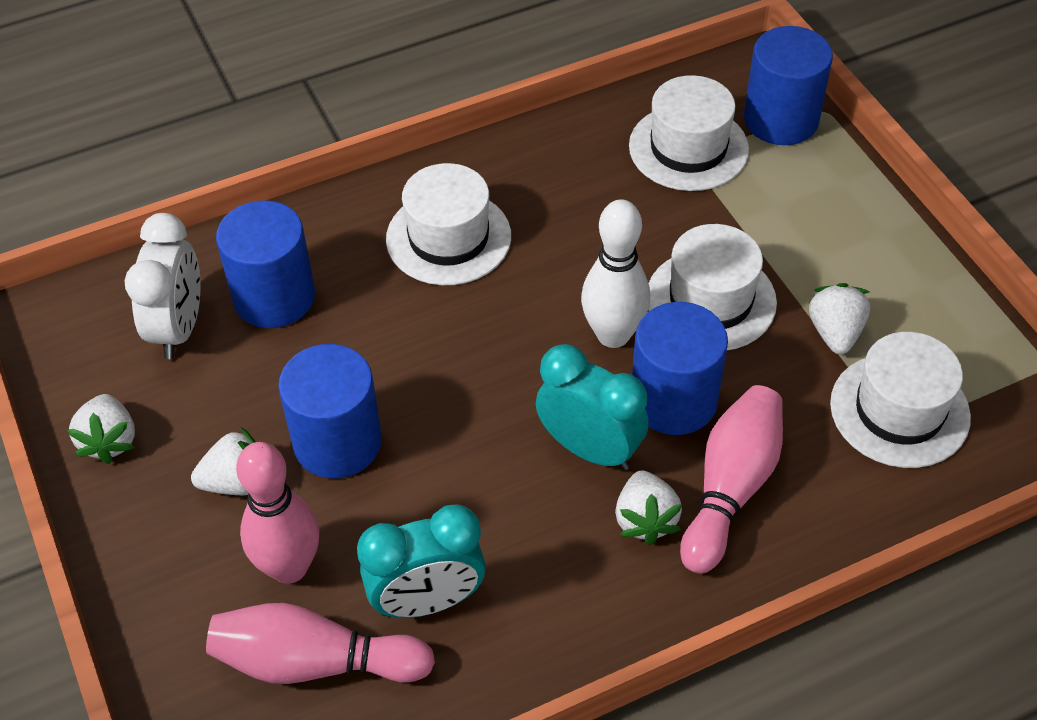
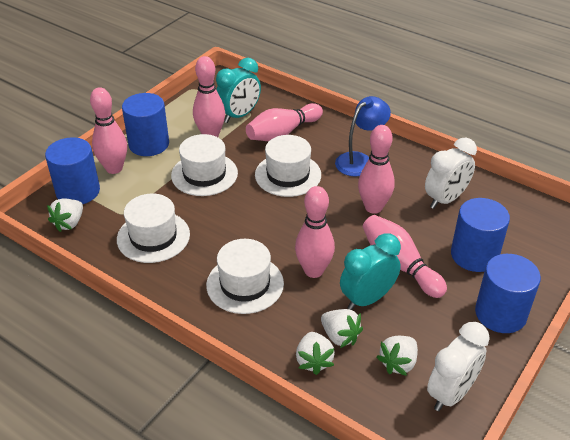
blue lamp: 0 -> 1
pink bowling pin: 3 -> 6
white bowling pin: 1 -> 0
white clock: 1 -> 2

